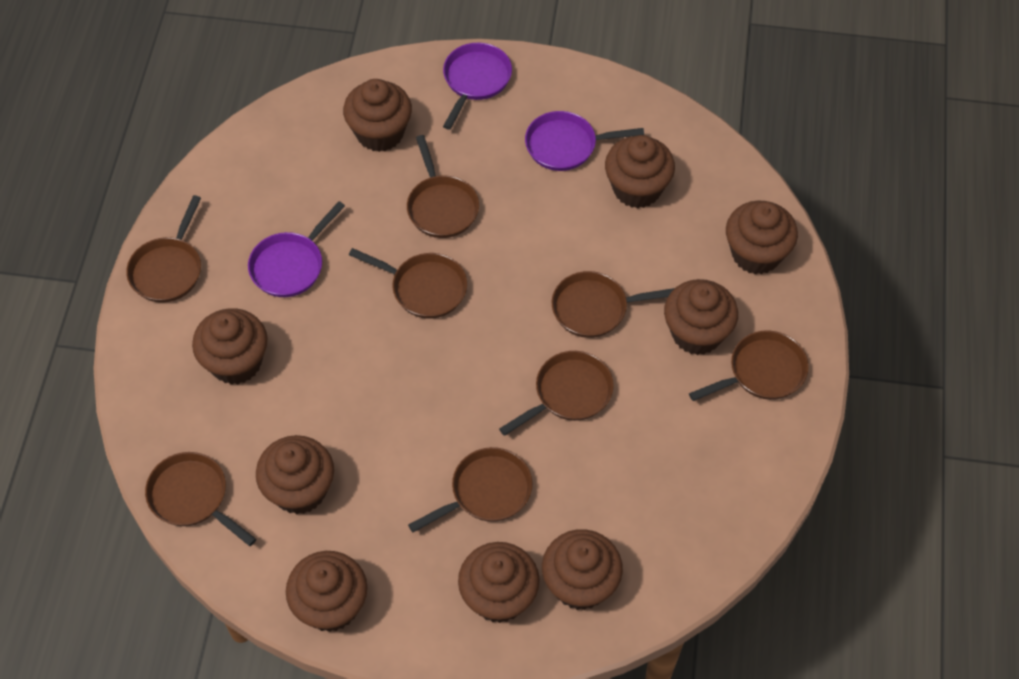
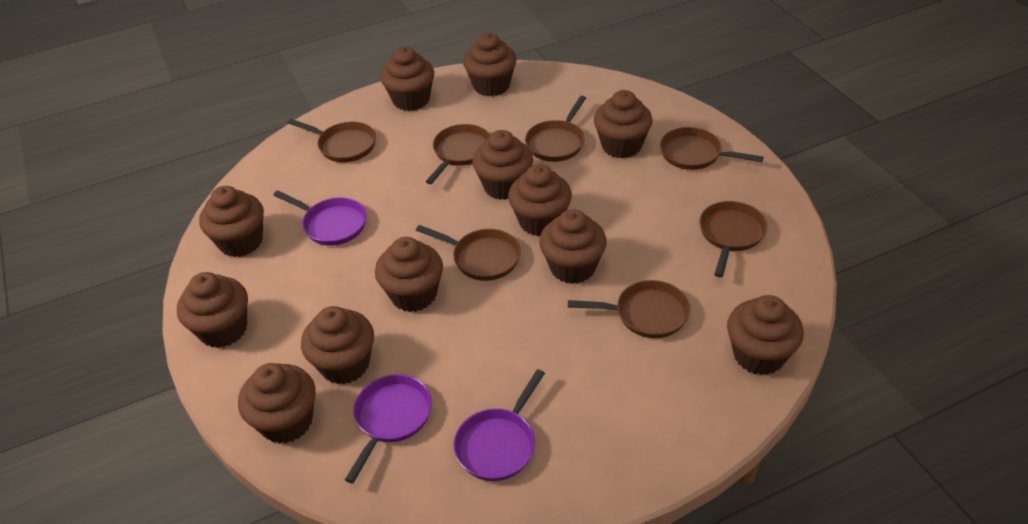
brown cupcake: 9 -> 12
brown pan: 8 -> 7

